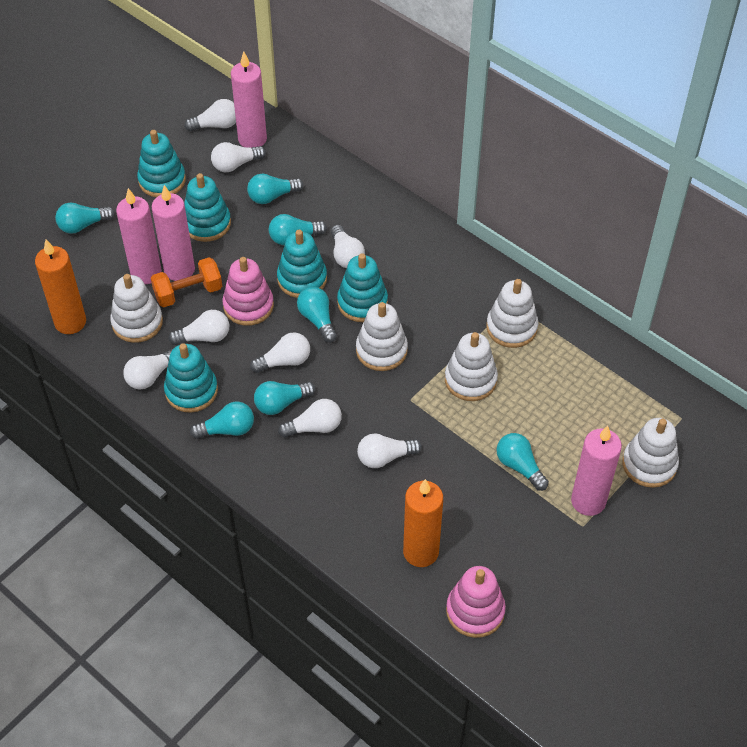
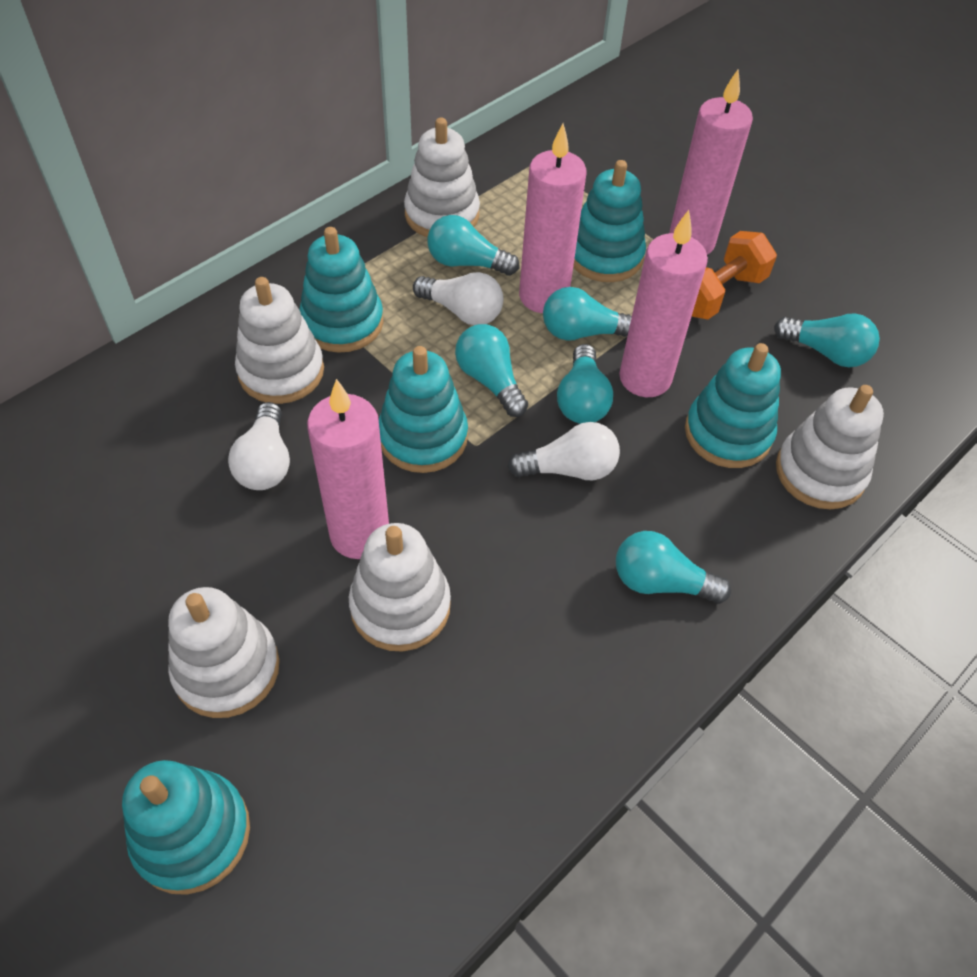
orange candle: 2 -> 0
pink stacking toy: 2 -> 0
turquoise light bulb: 7 -> 6
white light bulb: 8 -> 3

